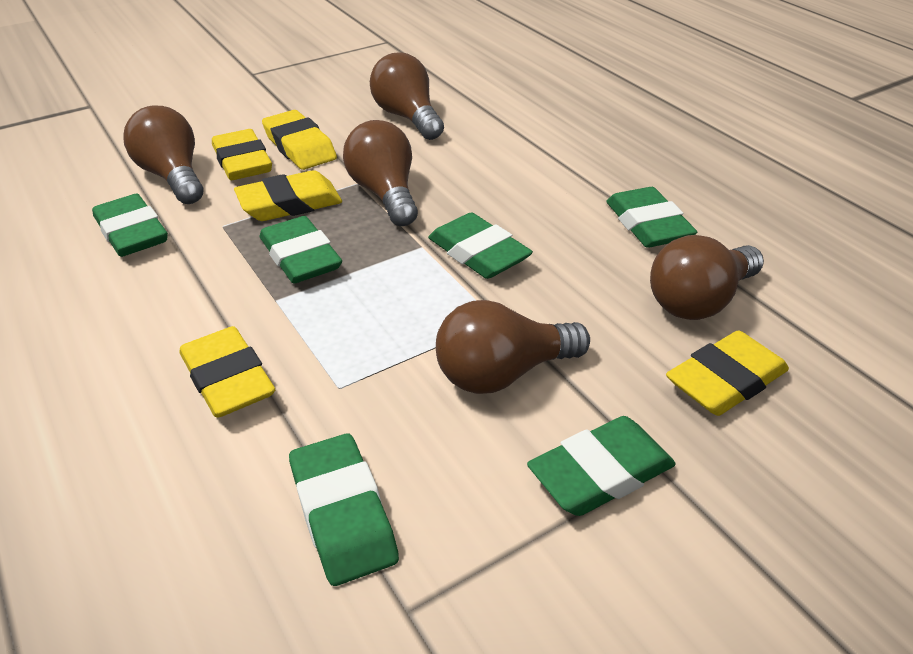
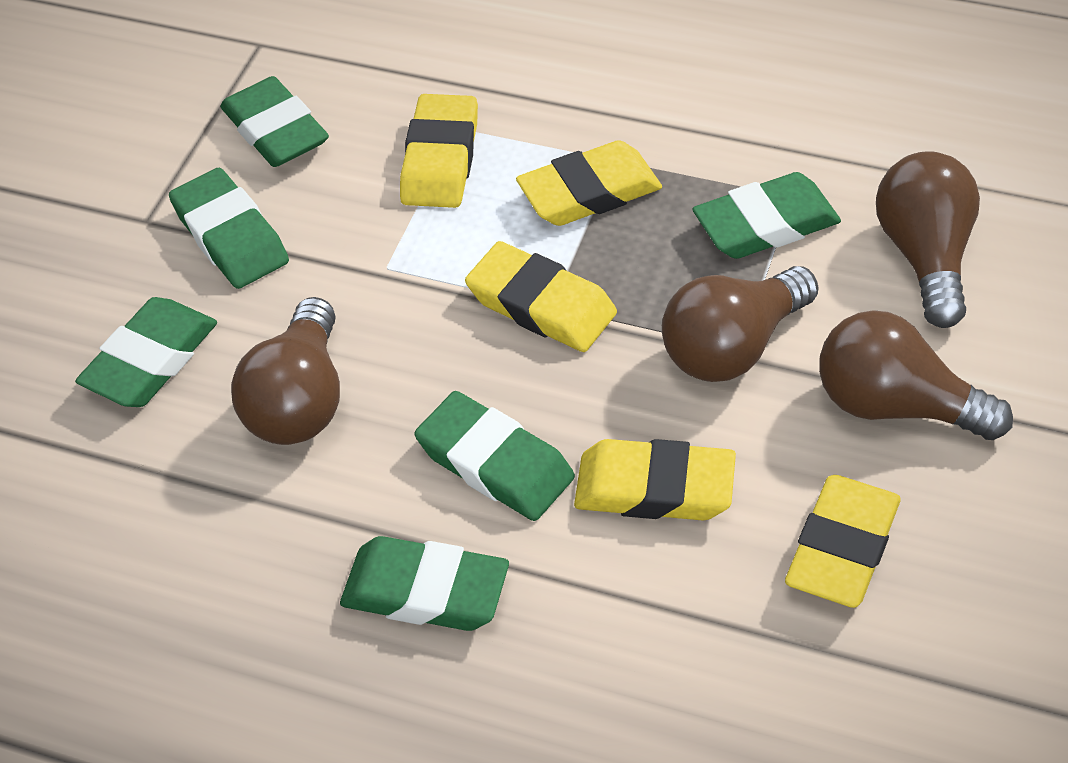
brown light bulb: 5 -> 4

